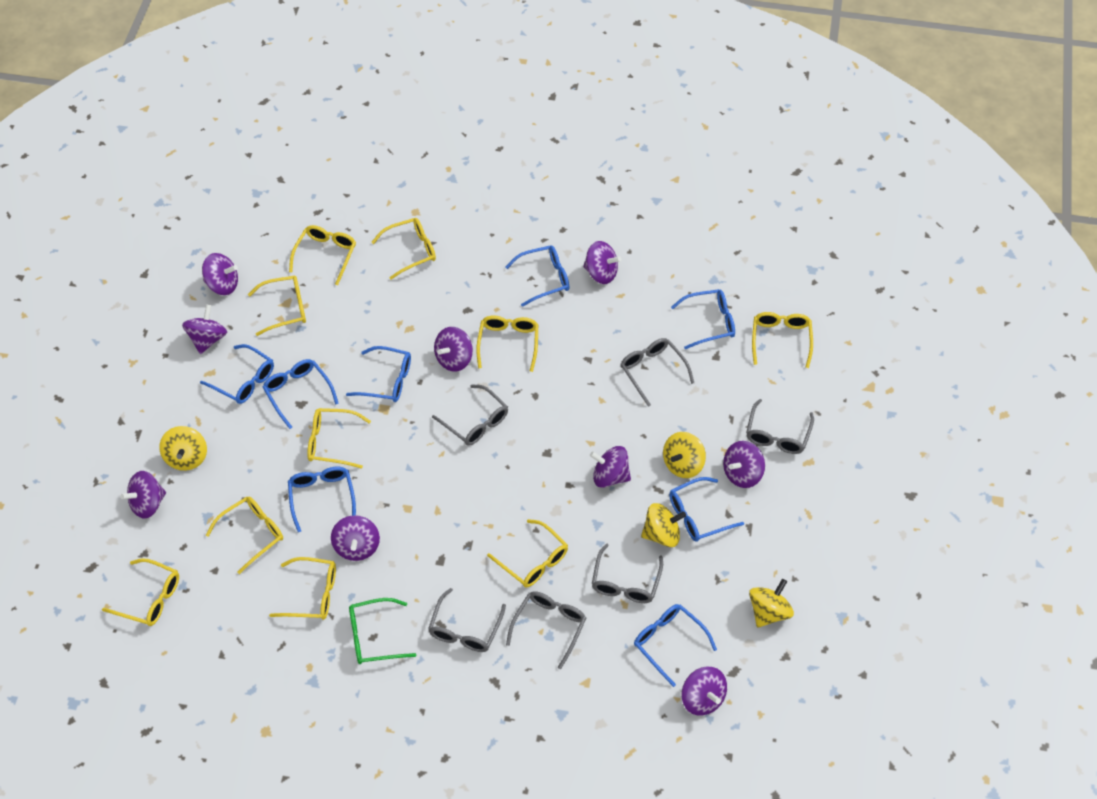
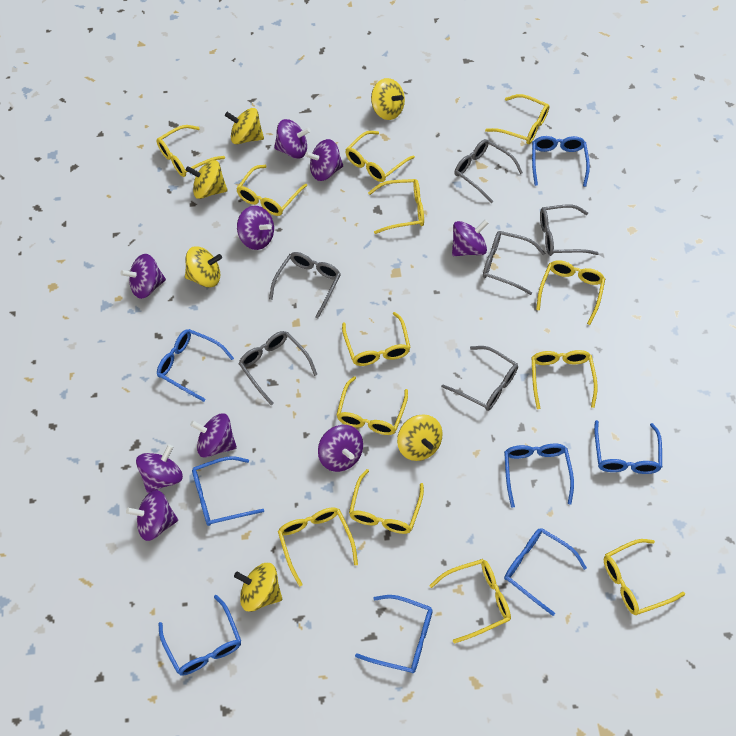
green glasses: 1 -> 0
yellow glasses: 10 -> 13
yellow spinning top: 4 -> 6

